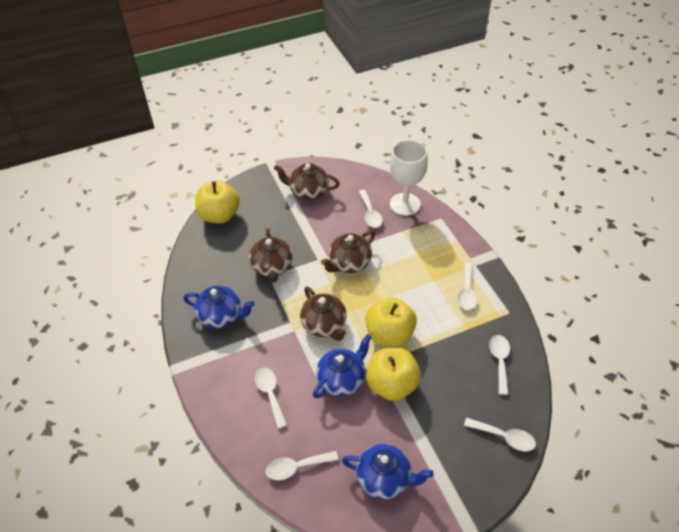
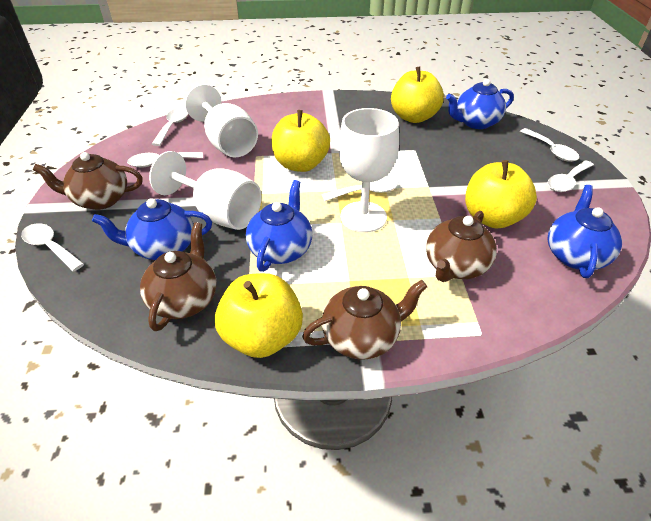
blue teapot: 3 -> 4
white goblet: 1 -> 3
yellow apple: 3 -> 4

